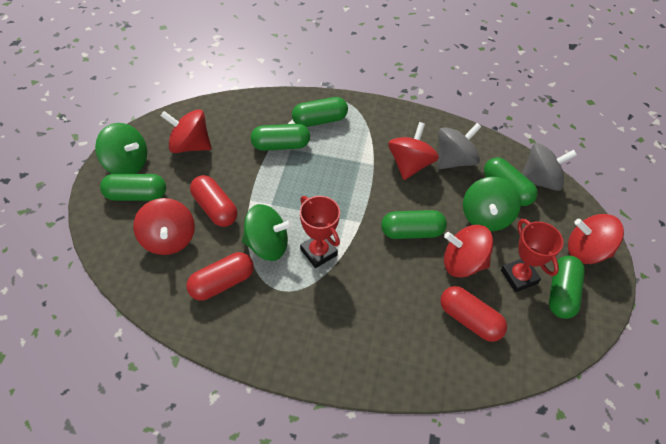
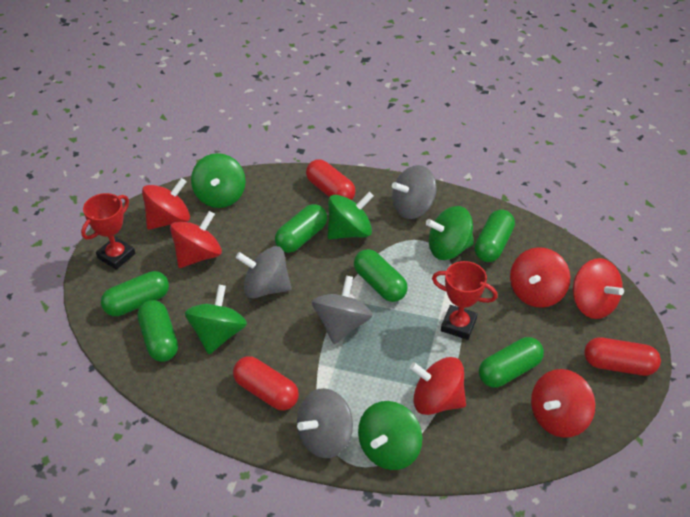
green spinning top: 3 -> 5
grey spinning top: 2 -> 4
red spinning top: 5 -> 6

